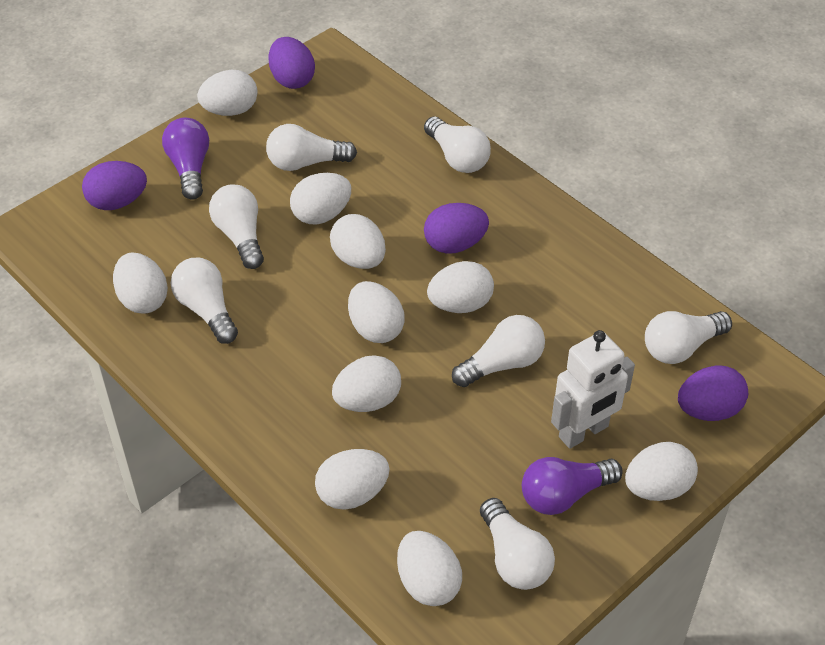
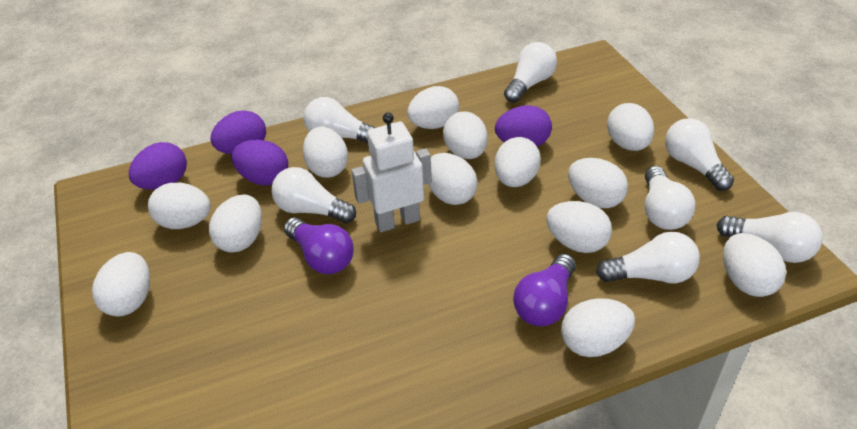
white egg: 10 -> 13

